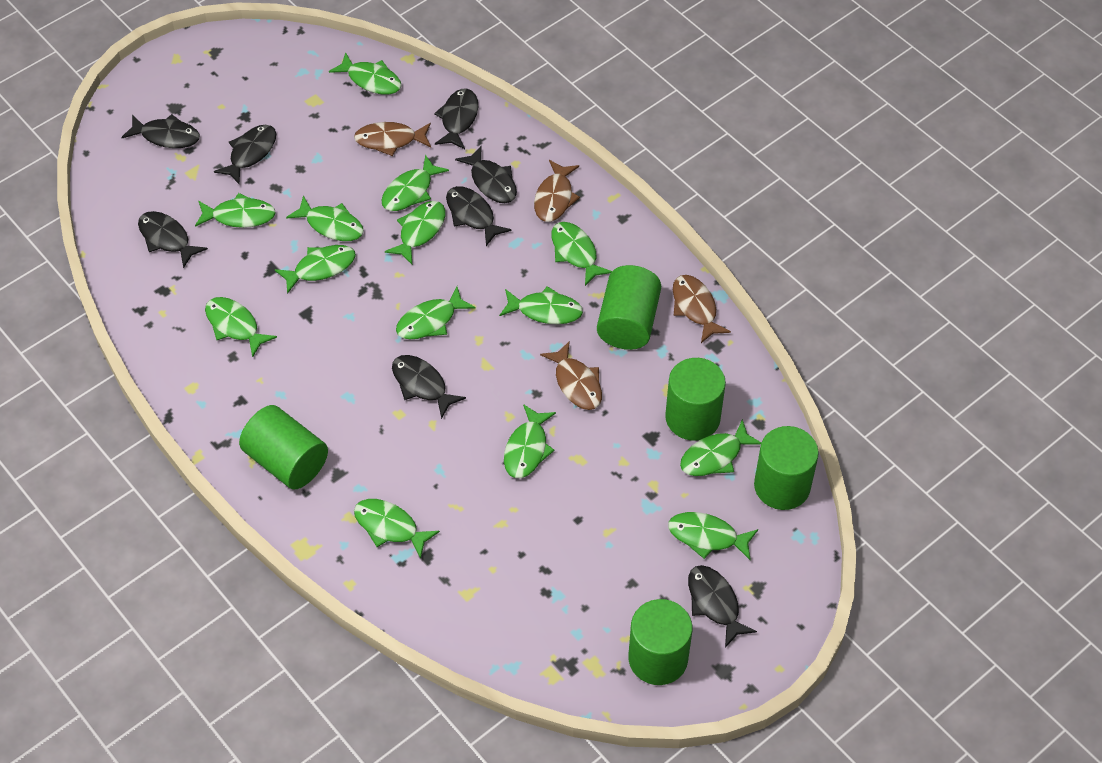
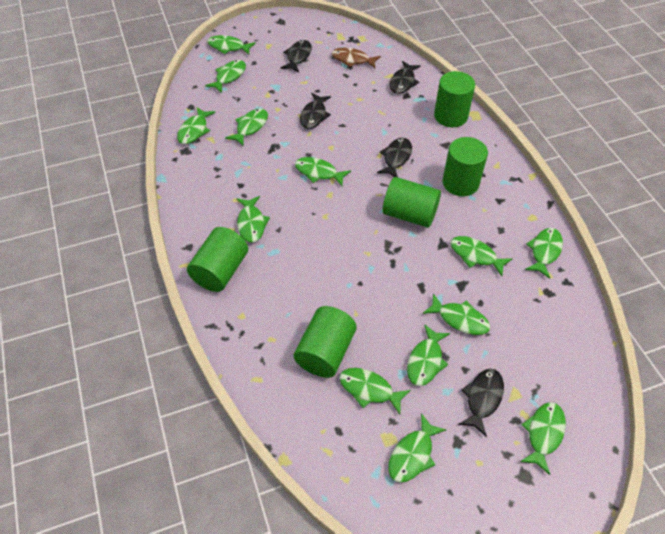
black fish: 8 -> 5
brown fish: 4 -> 1
green fish: 14 -> 13

